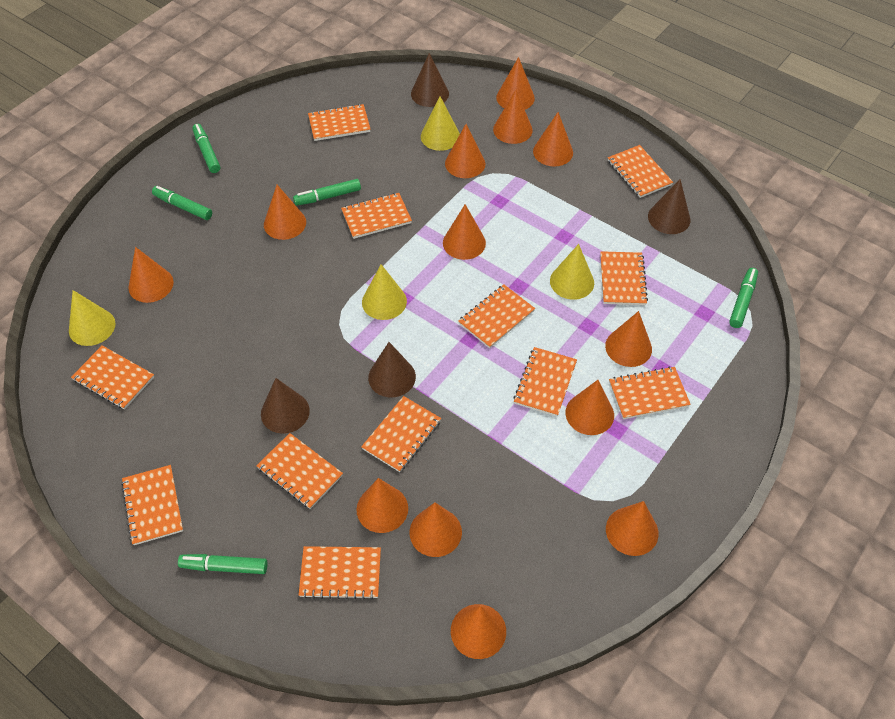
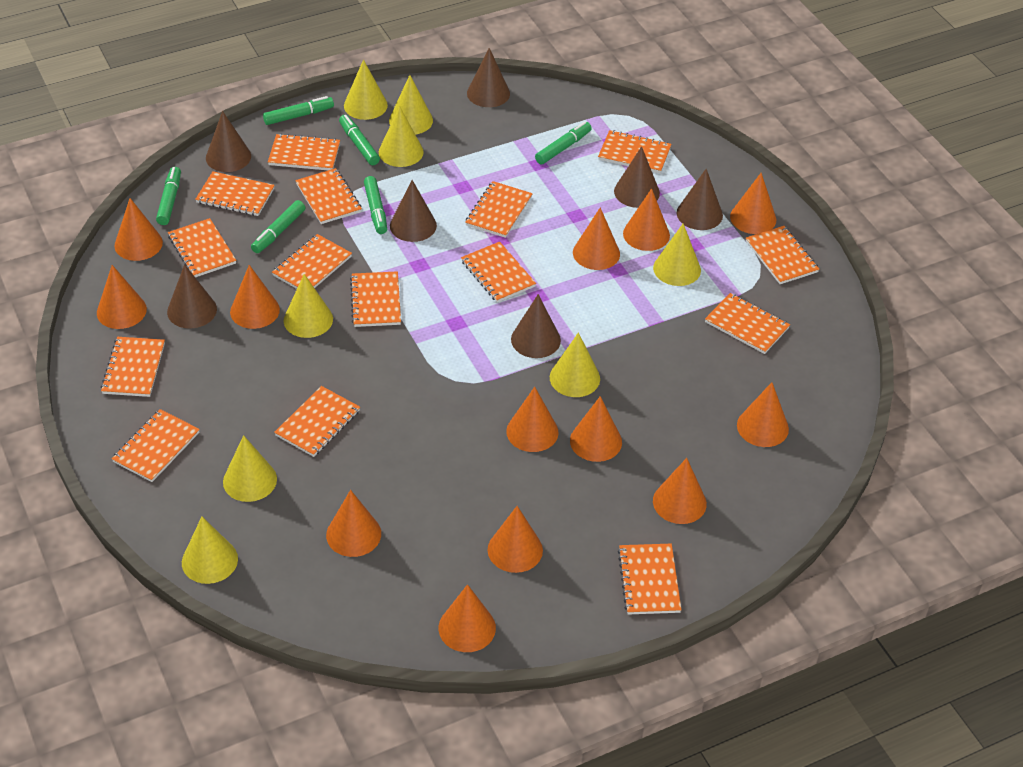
brown cone: 4 -> 7
green marker: 5 -> 6
orange notebook: 12 -> 15
yellow cone: 4 -> 8

